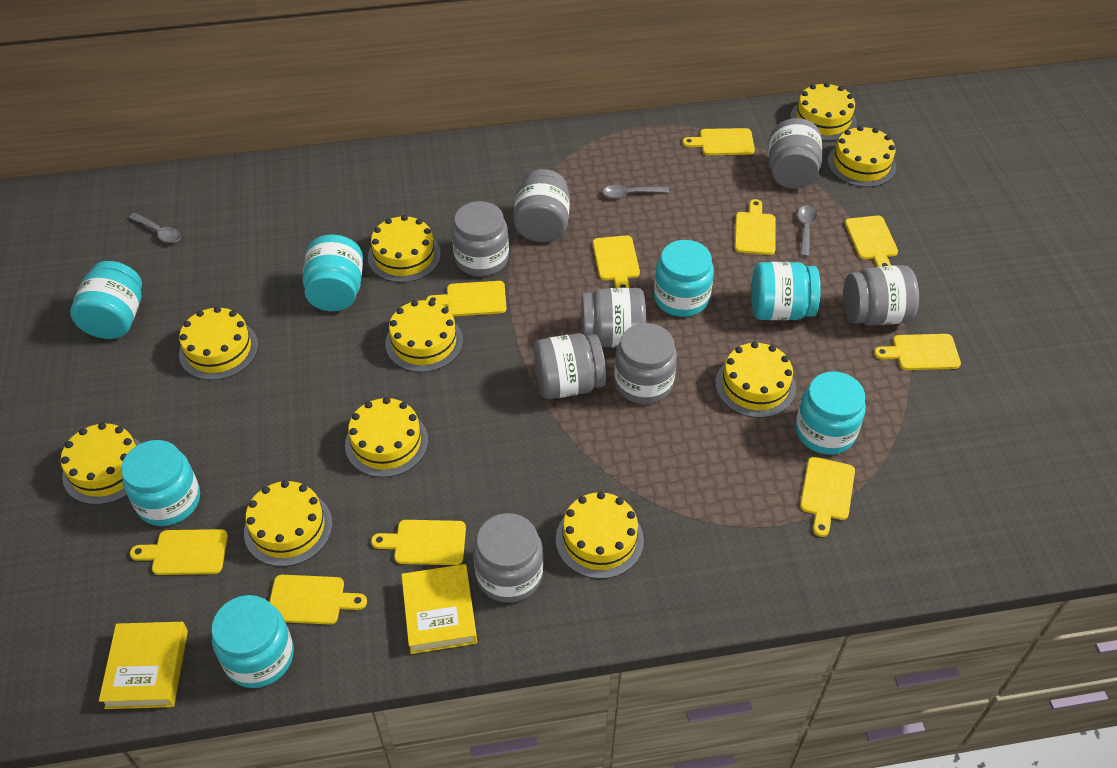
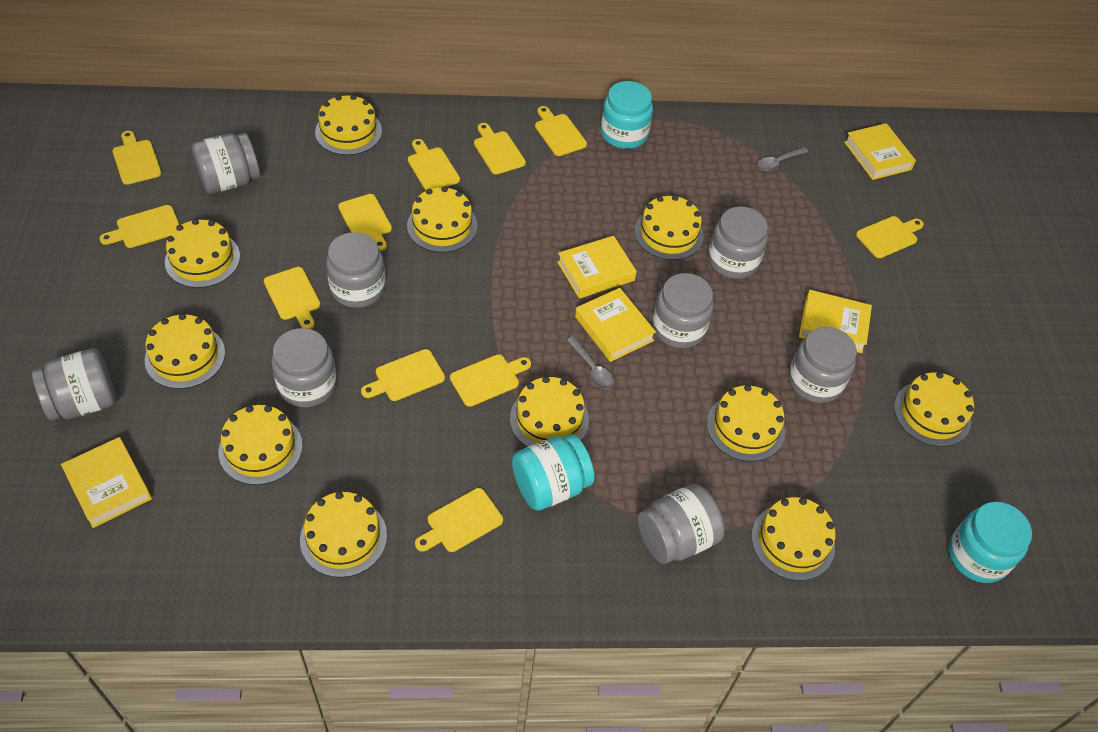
grey spoon: 3 -> 2
turquoise jar: 7 -> 3
yellow book: 2 -> 5
yellow cake: 10 -> 11
yellow cutting board: 10 -> 11

